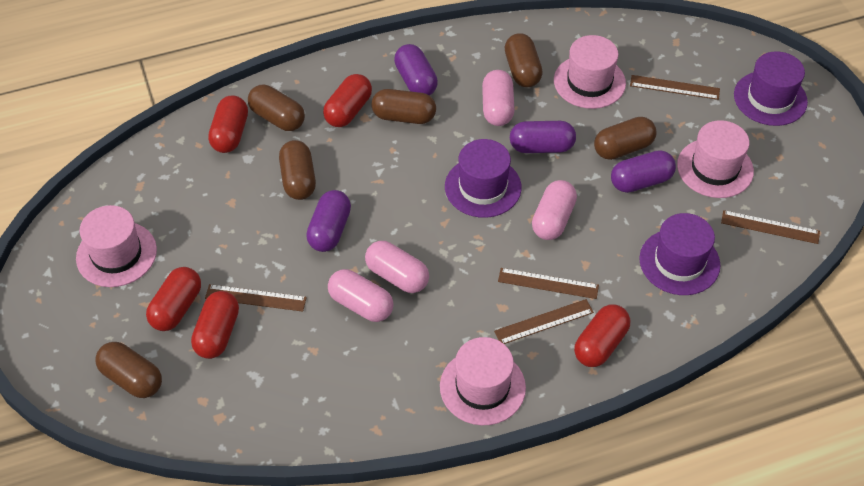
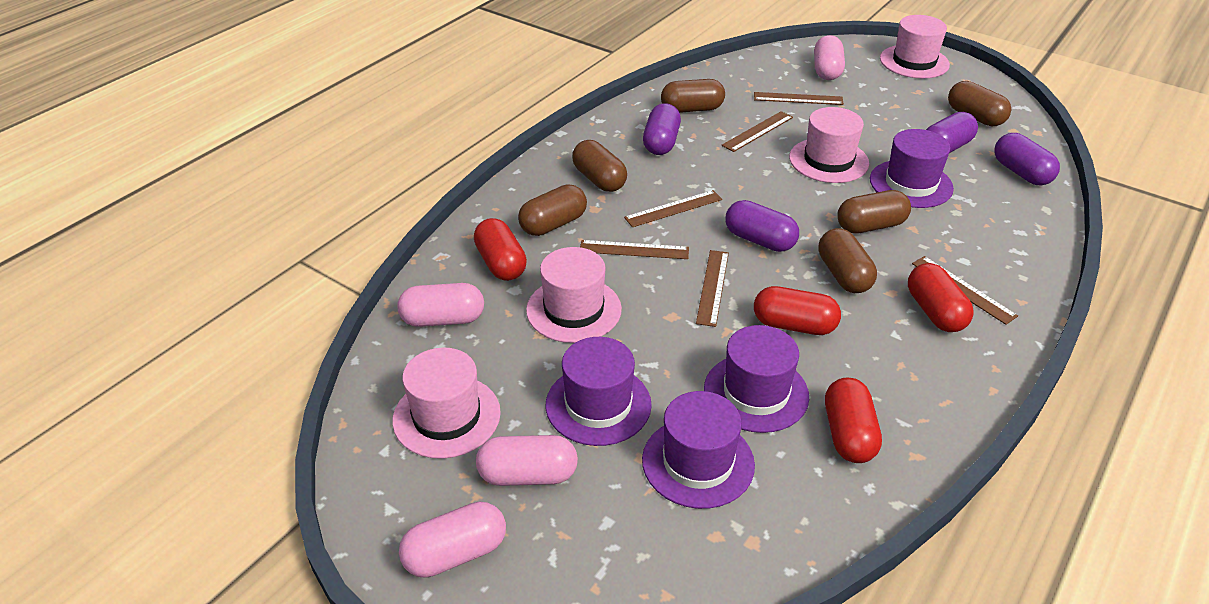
brown ruler: 5 -> 6
purple hat: 3 -> 4
red capsule: 5 -> 4

